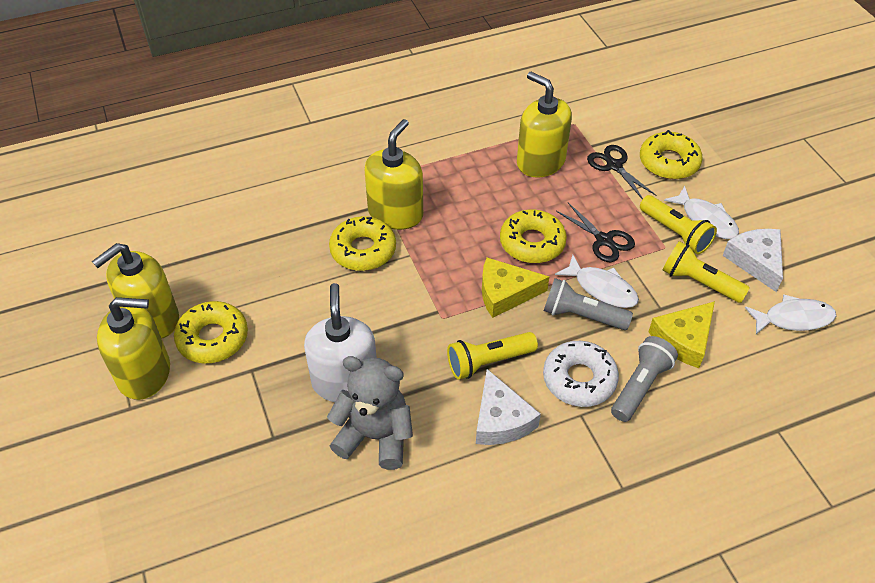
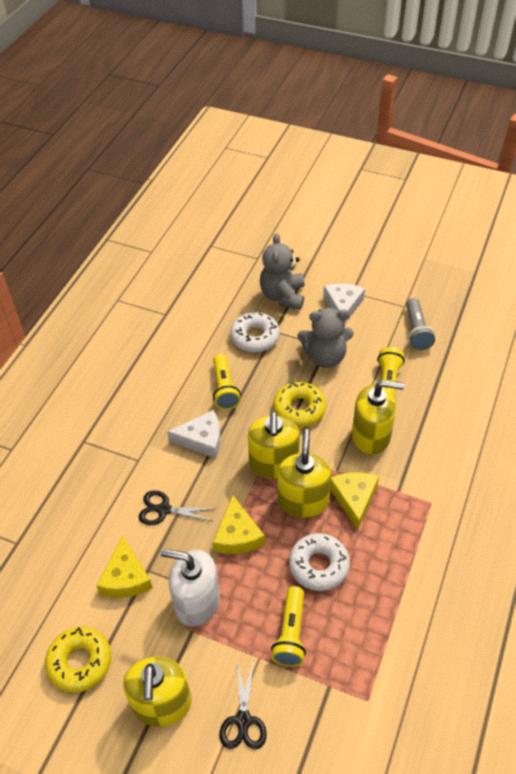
grey flashlight: 2 -> 1
grey teddy bear: 1 -> 2
white donut: 1 -> 2
white fish: 3 -> 0
yellow cheese: 2 -> 3
yellow donut: 4 -> 2

